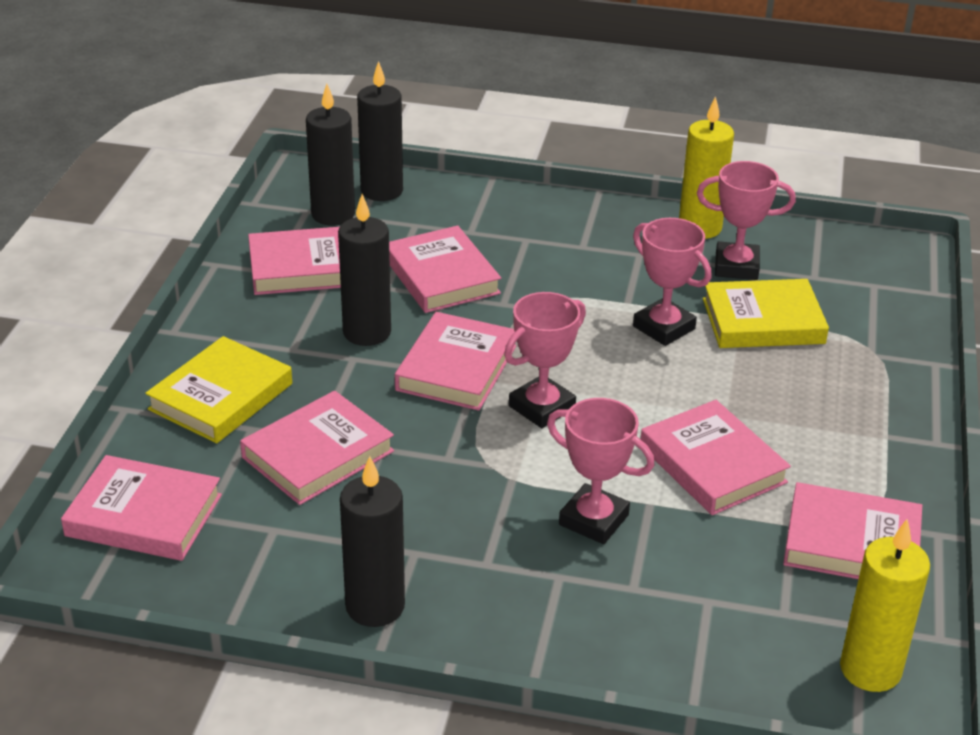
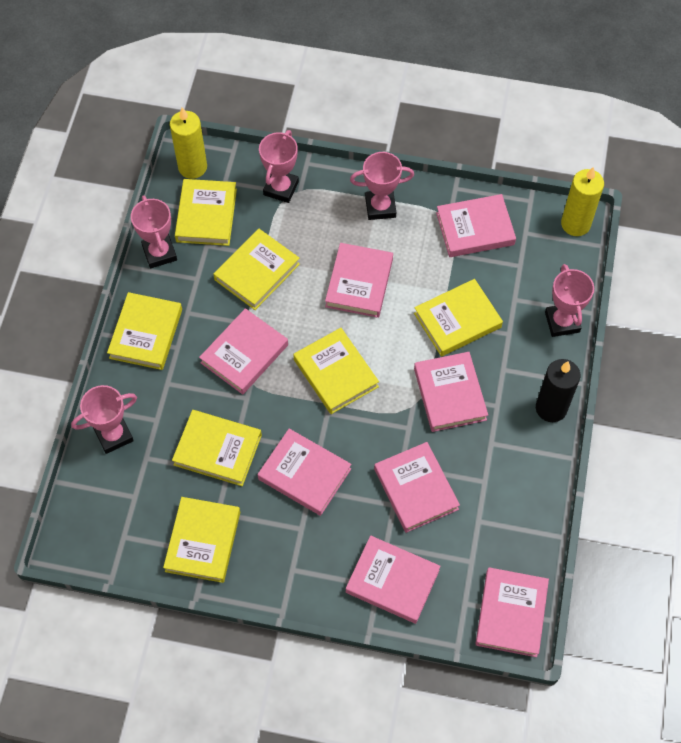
black candle: 4 -> 1
pink book: 7 -> 8
pink trophy: 4 -> 5
yellow book: 2 -> 7

